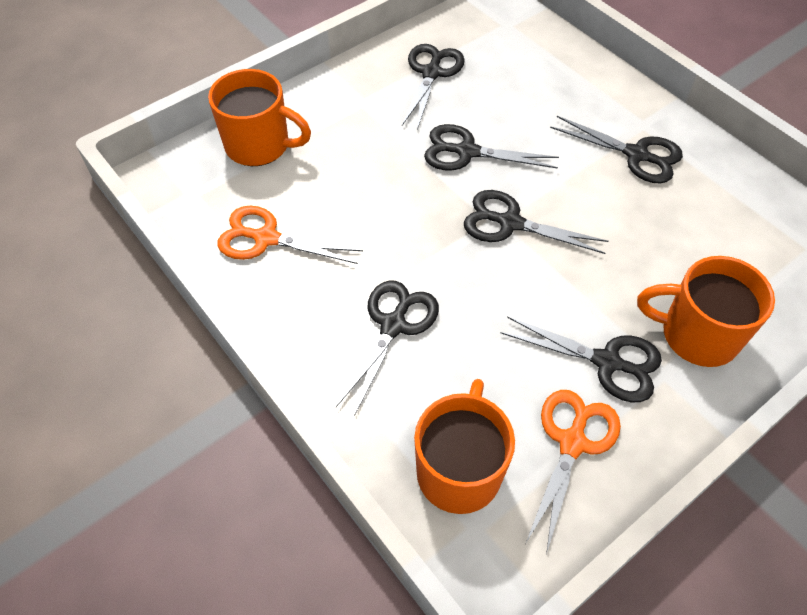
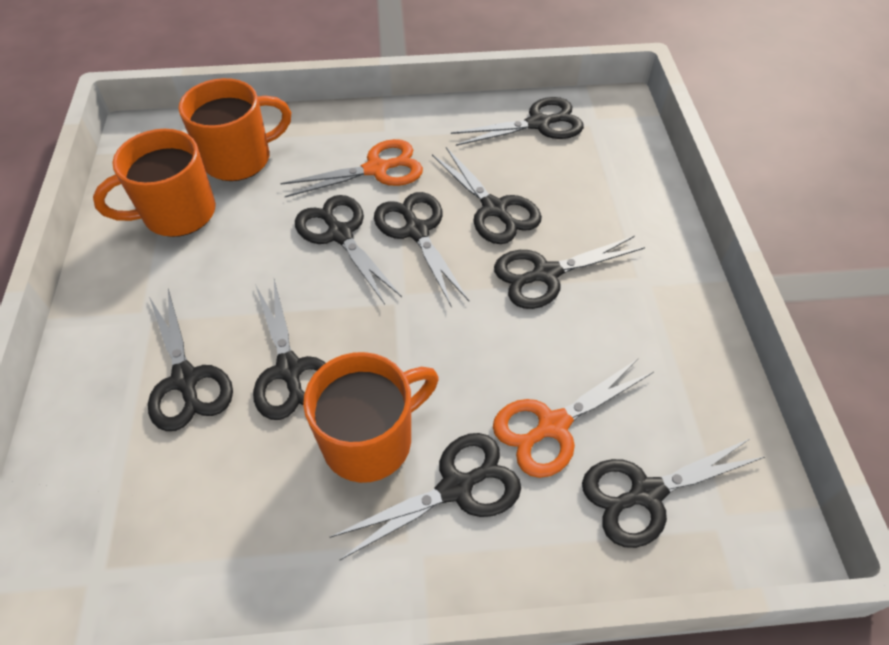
black scissors: 6 -> 9

